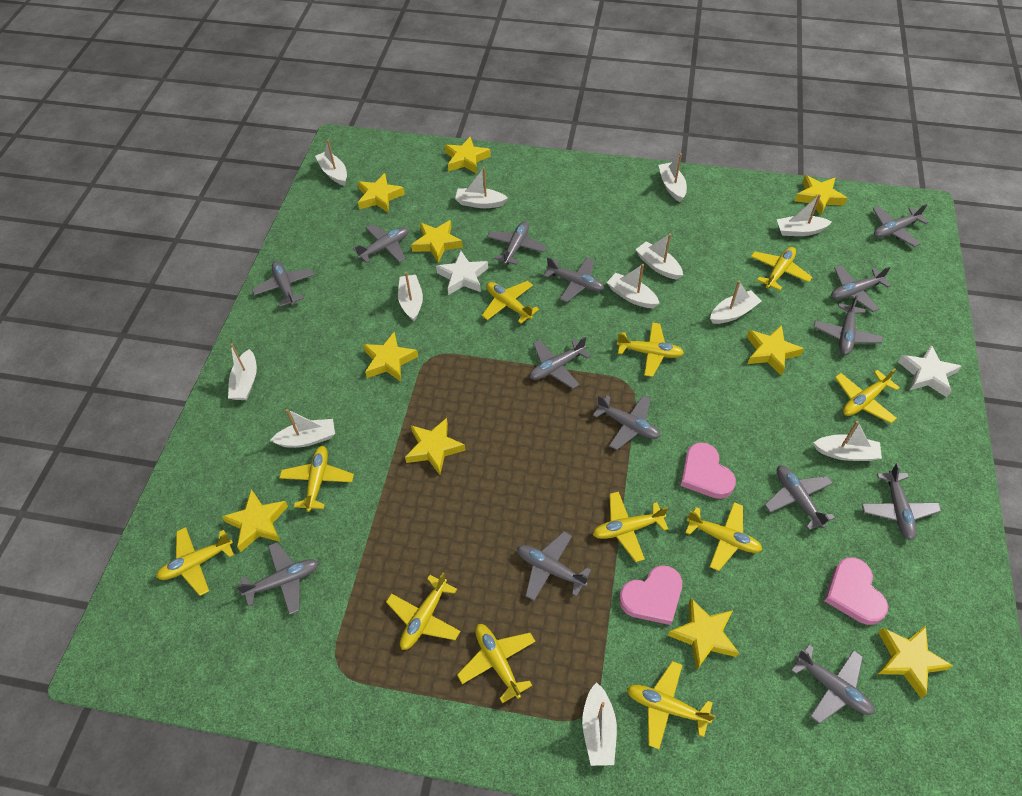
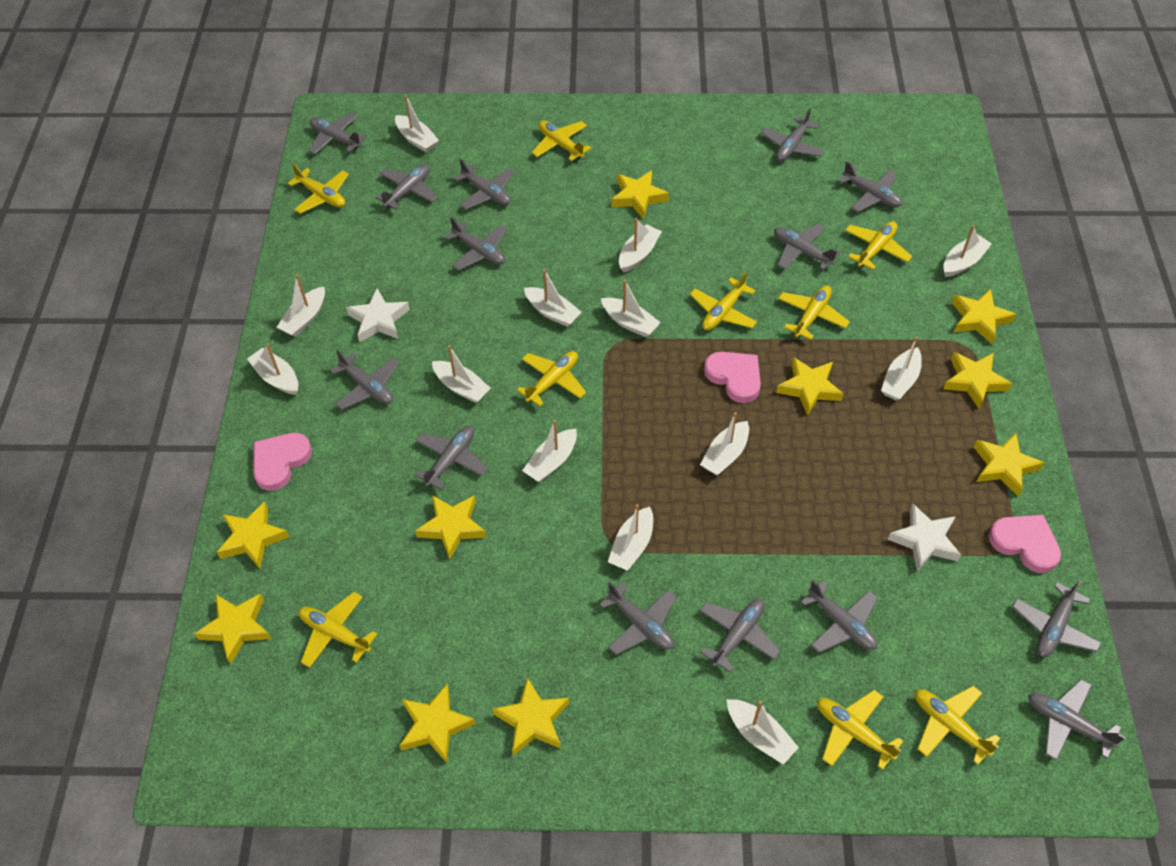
white boat: 12 -> 13
yellow plane: 11 -> 9

